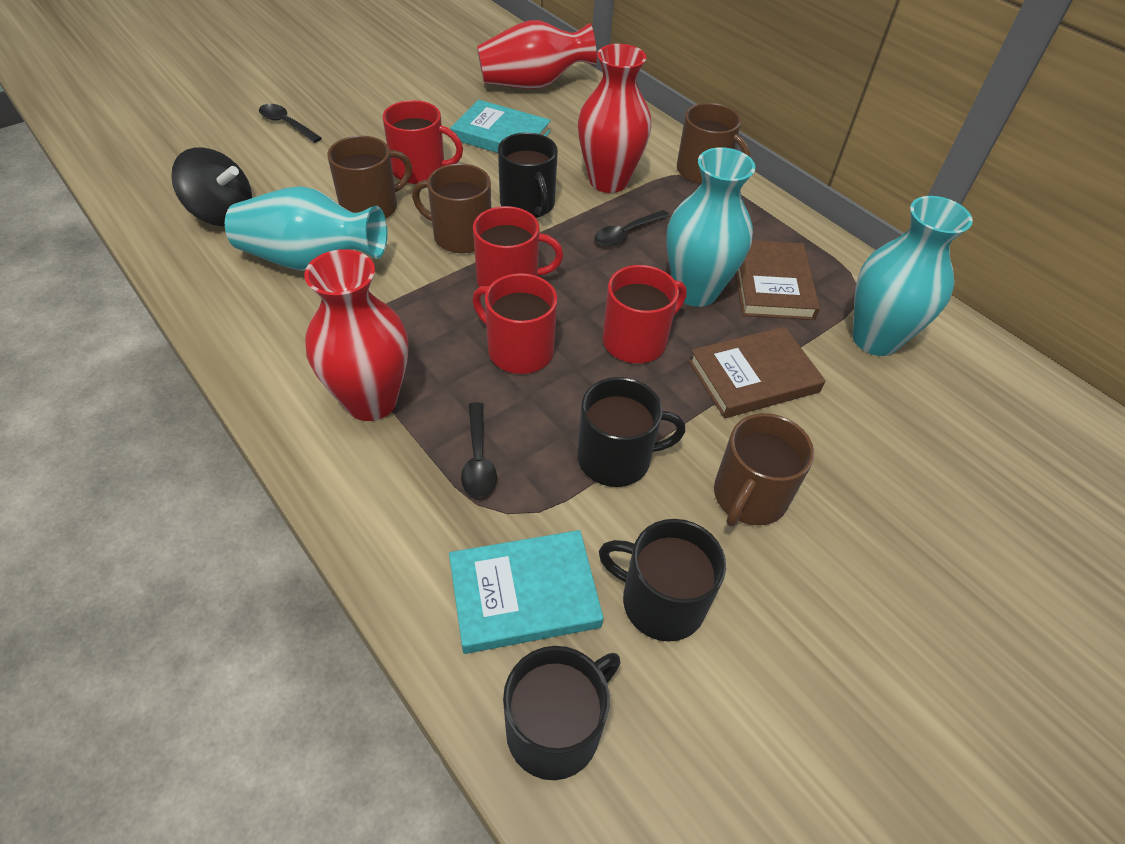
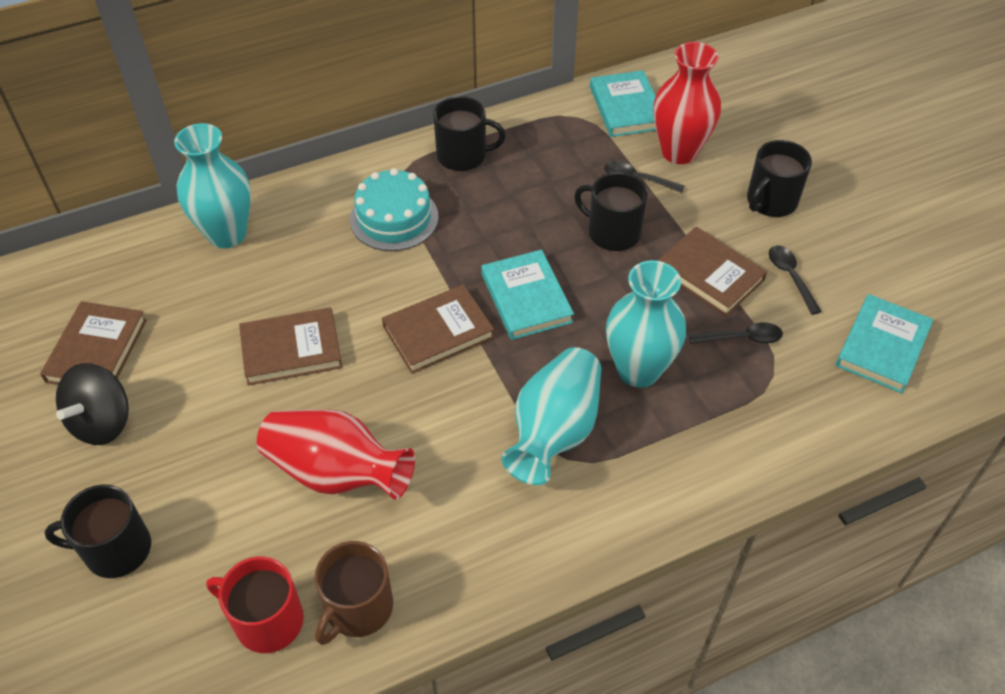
brown book: 2 -> 4
brown mug: 4 -> 1
red mug: 4 -> 1
red vase: 3 -> 2
turquoise book: 2 -> 3
turquoise cake: 0 -> 1

